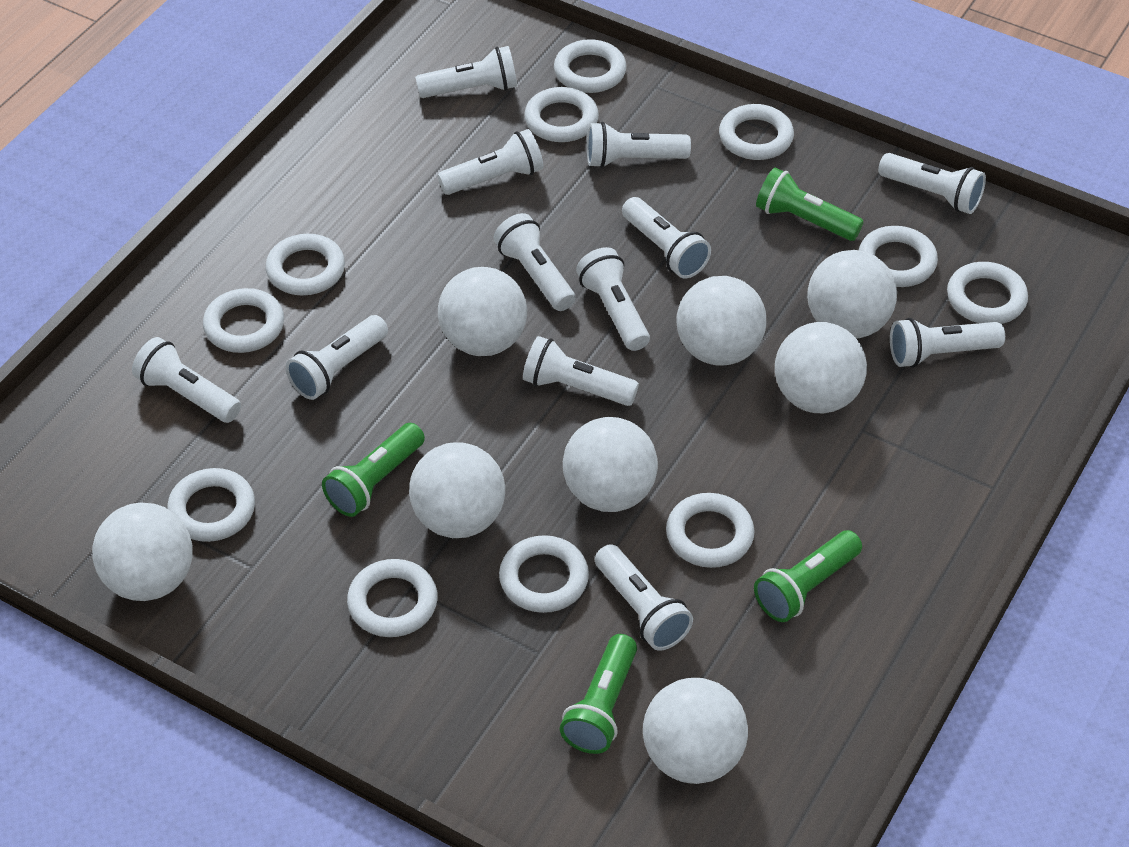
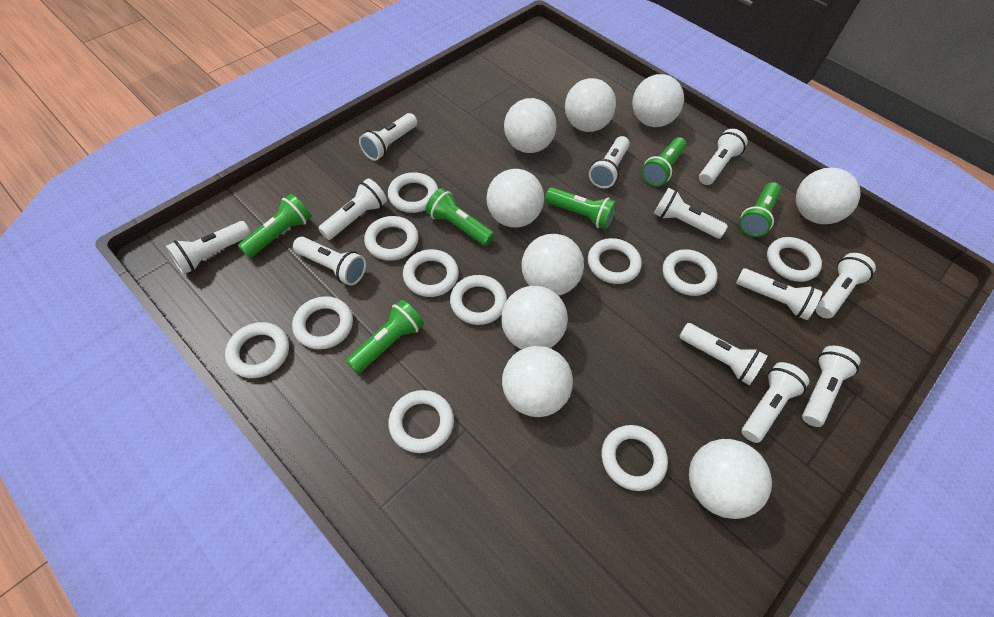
green flashlight: 4 -> 6
white ball: 8 -> 9

